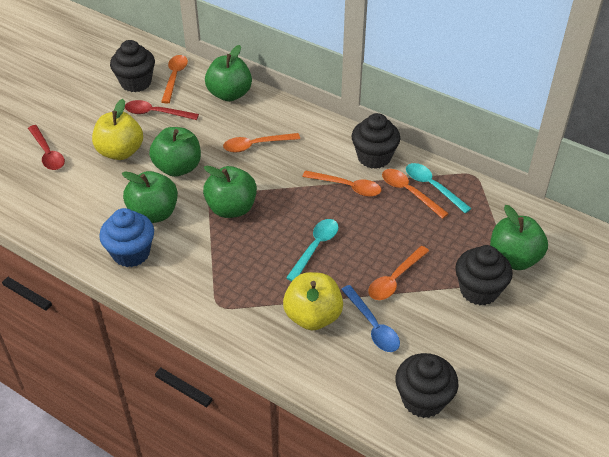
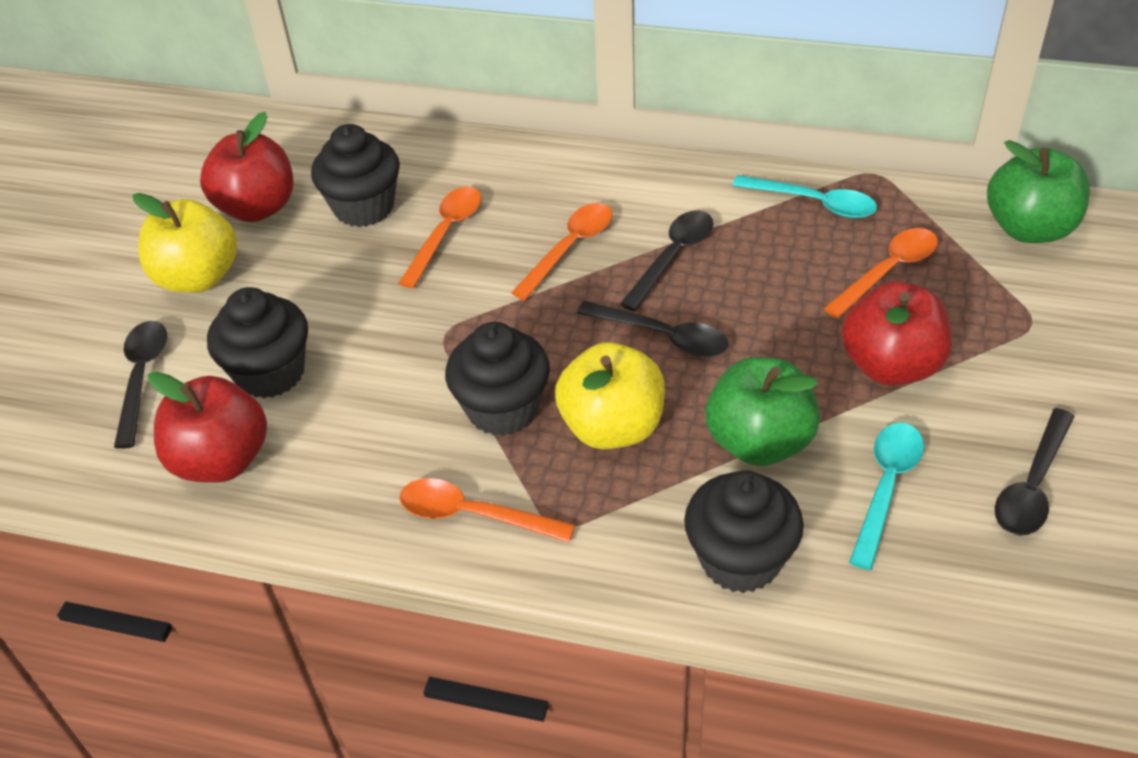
black spoon: 0 -> 4
blue cupcake: 1 -> 0
blue spoon: 1 -> 0
green apple: 5 -> 2
orange spoon: 5 -> 4
red apple: 0 -> 3
red spoon: 2 -> 0

